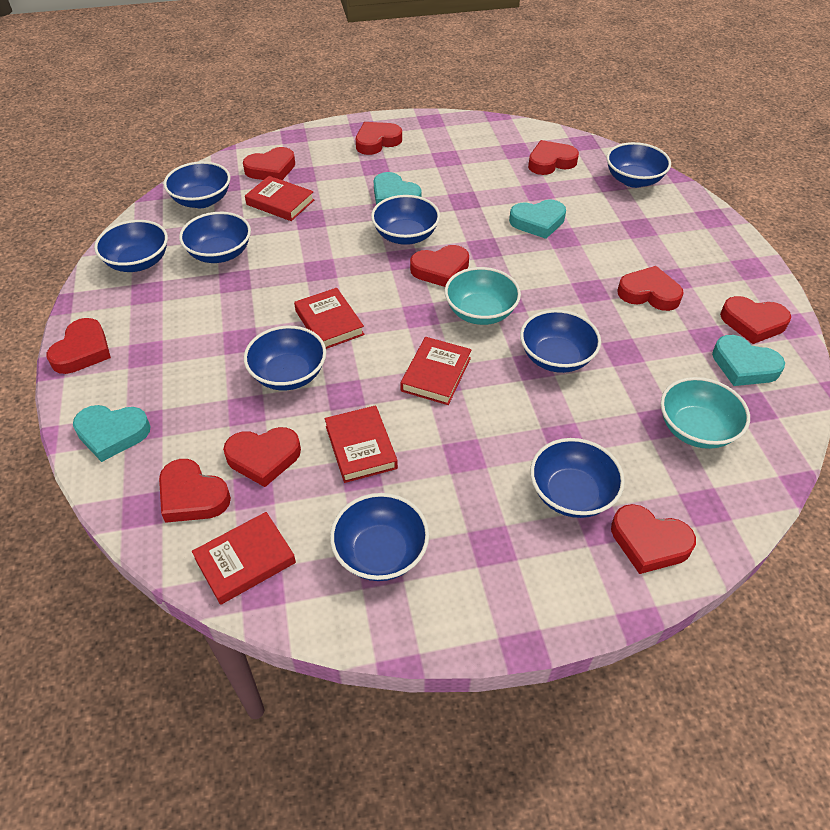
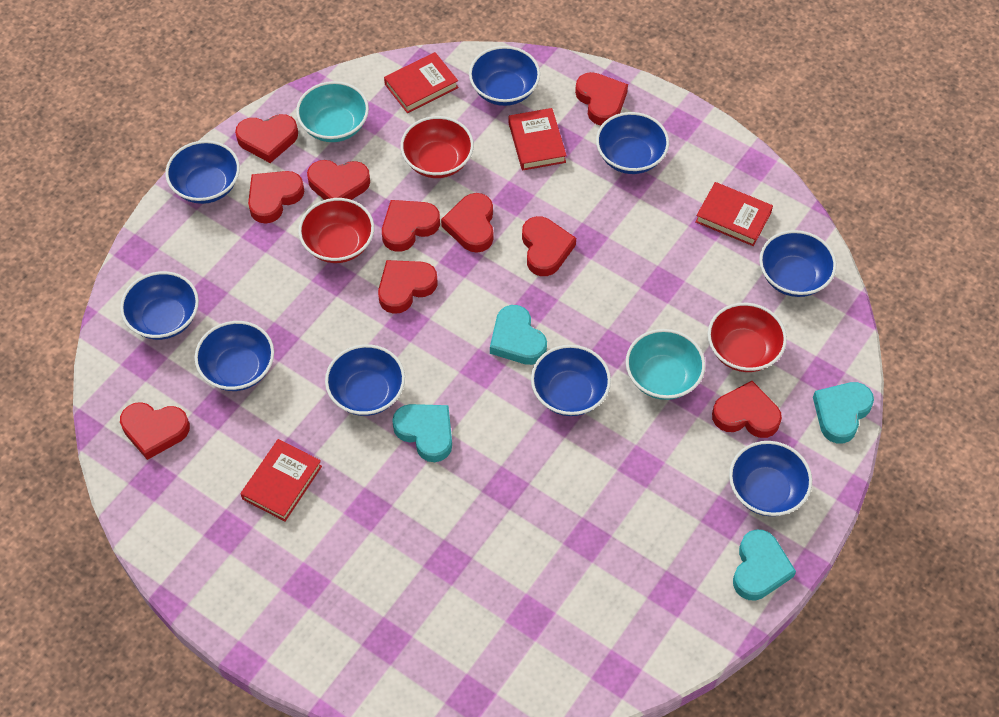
red book: 5 -> 4
red bowl: 0 -> 3

